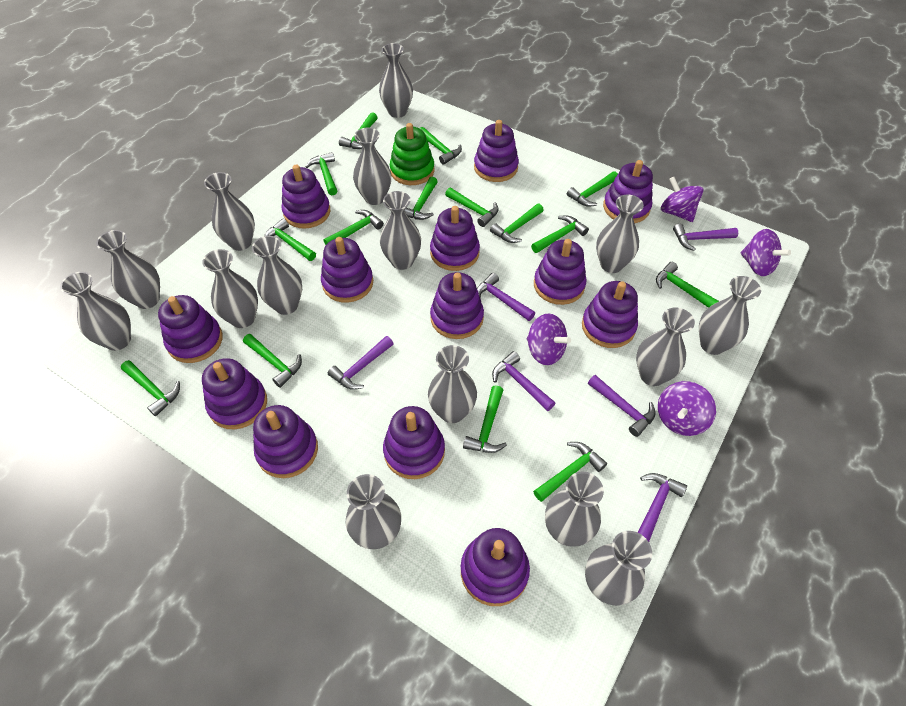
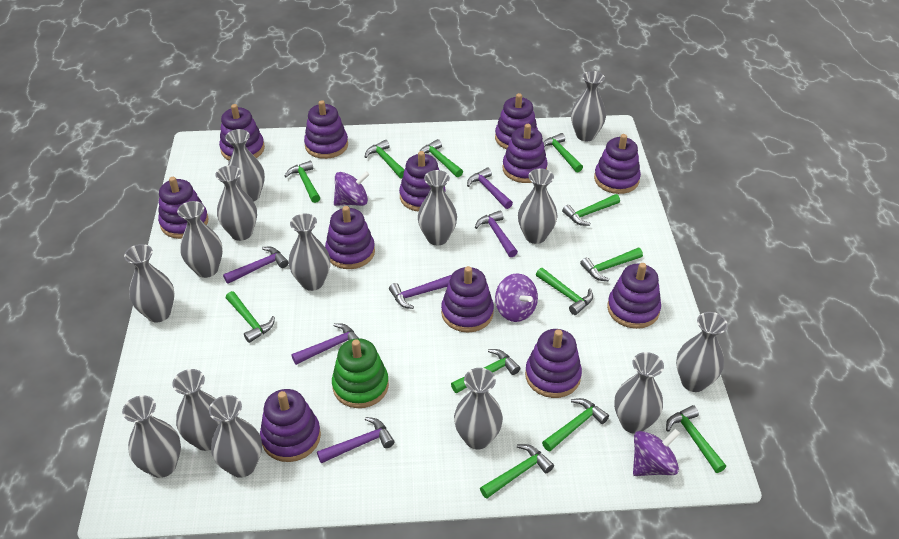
green hammer: 15 -> 12
grey vase: 15 -> 14
purple spinning top: 4 -> 3
purple stacking toy: 13 -> 12

